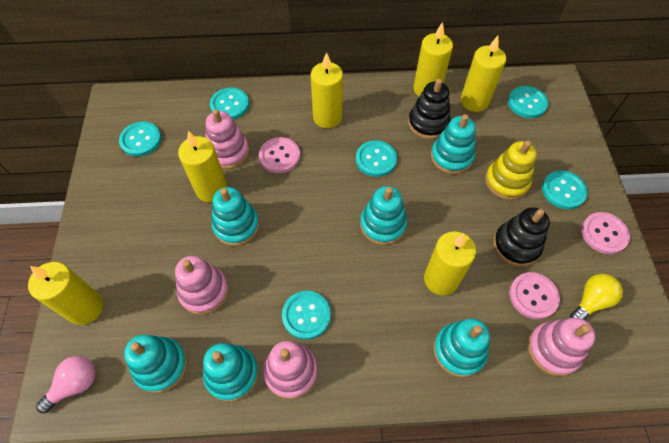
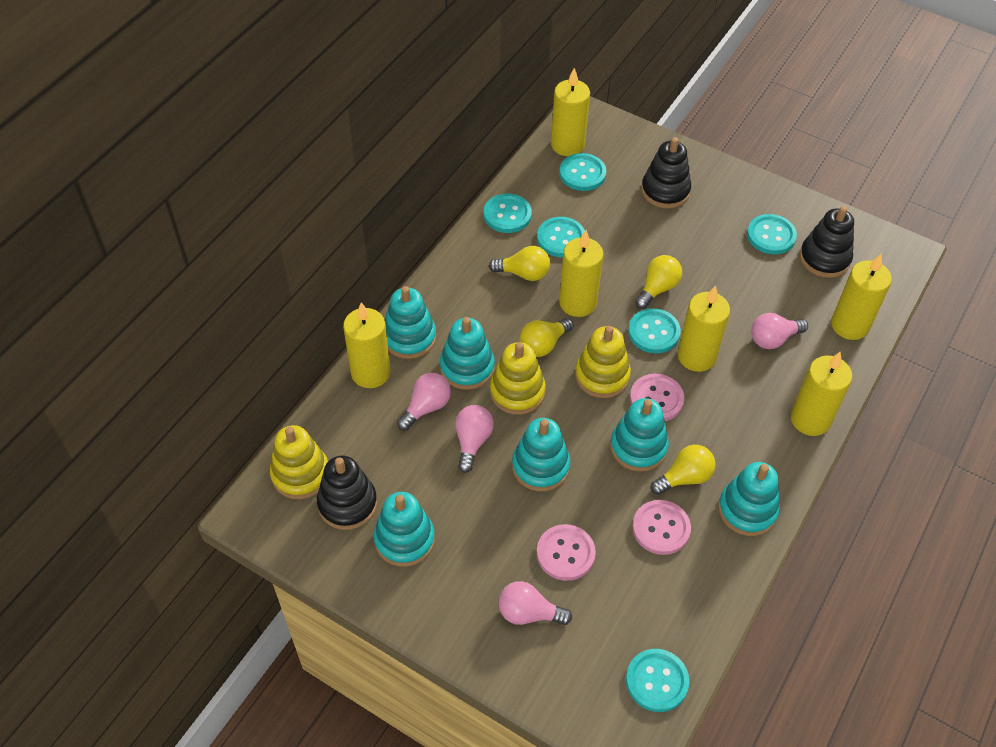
black stacking toy: 2 -> 3
pink light bulb: 1 -> 4
pink stacking toy: 4 -> 0
yellow light bulb: 1 -> 4
yellow stacking toy: 1 -> 3

